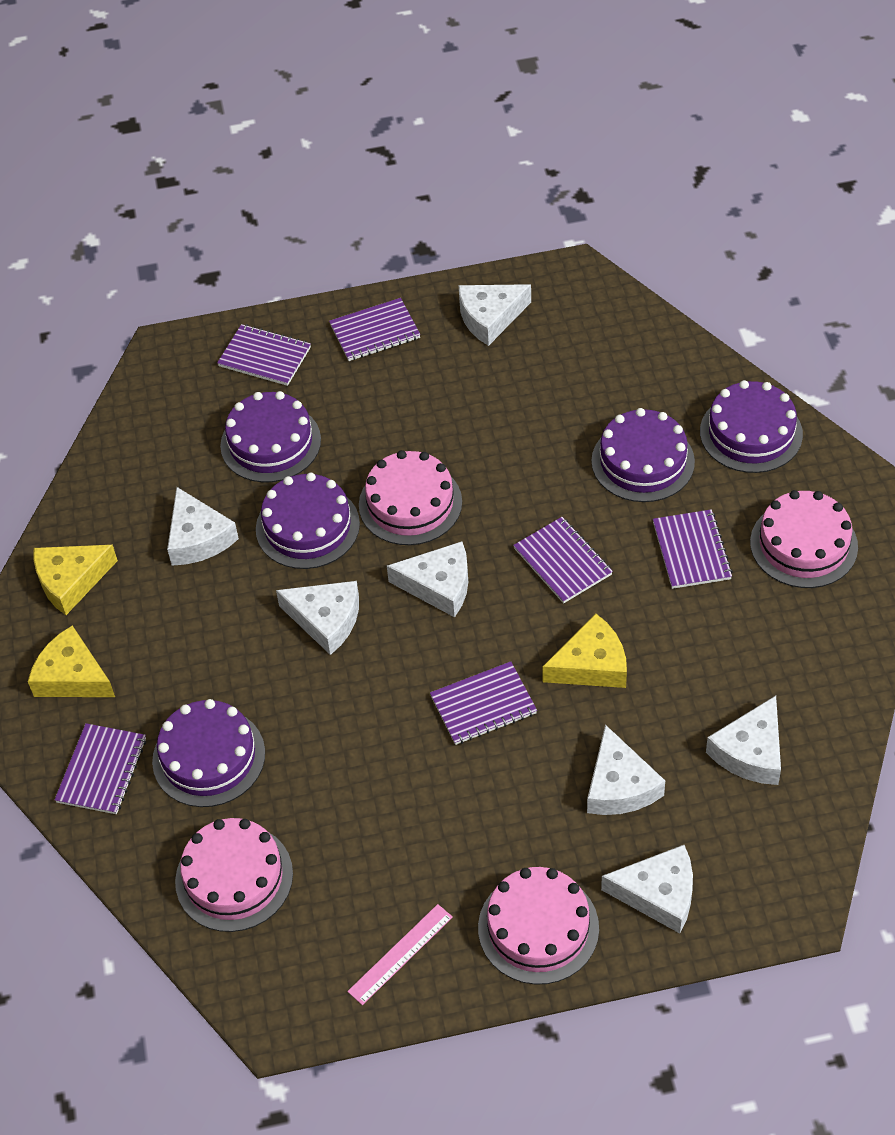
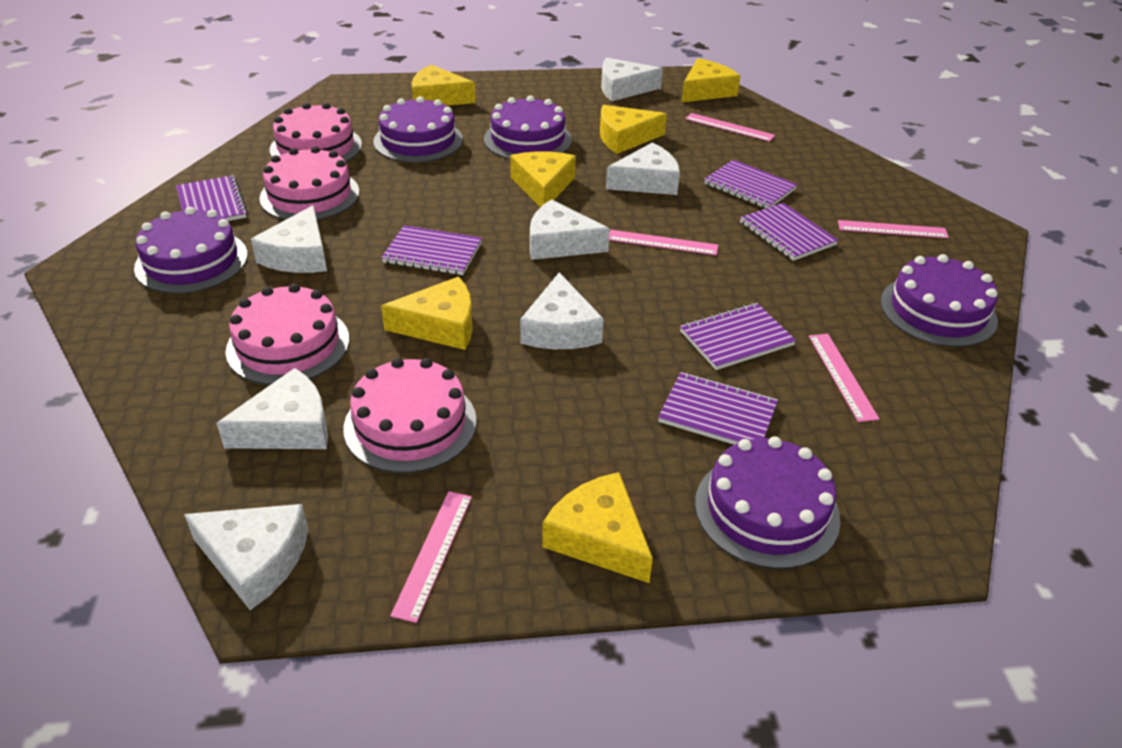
pink ruler: 1 -> 5
yellow cheese: 3 -> 6

